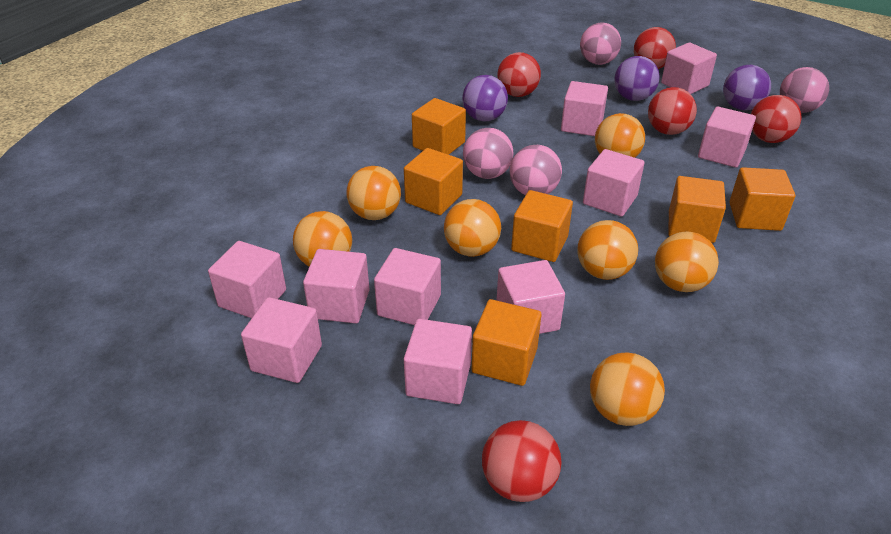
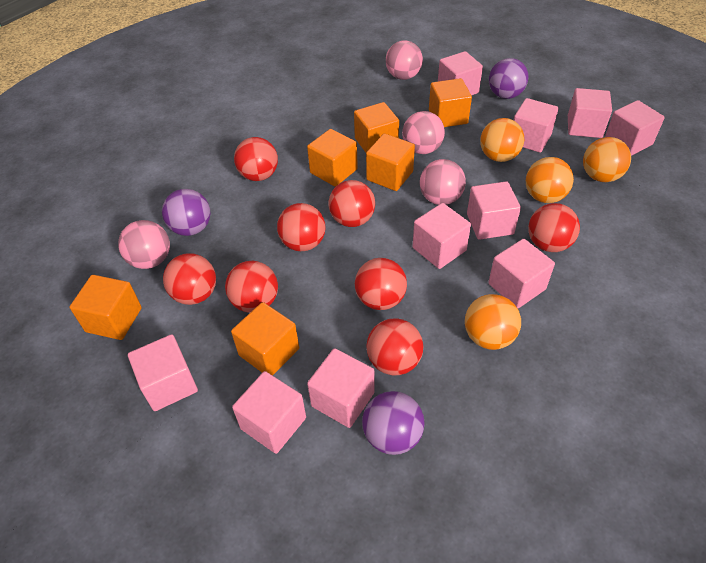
orange ball: 7 -> 4
red ball: 5 -> 8

